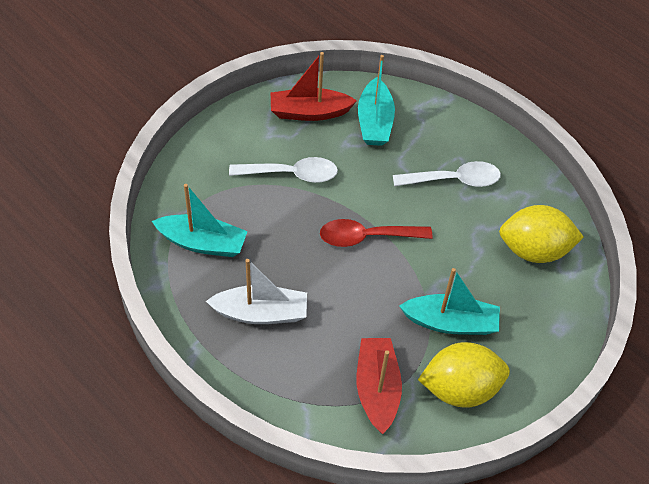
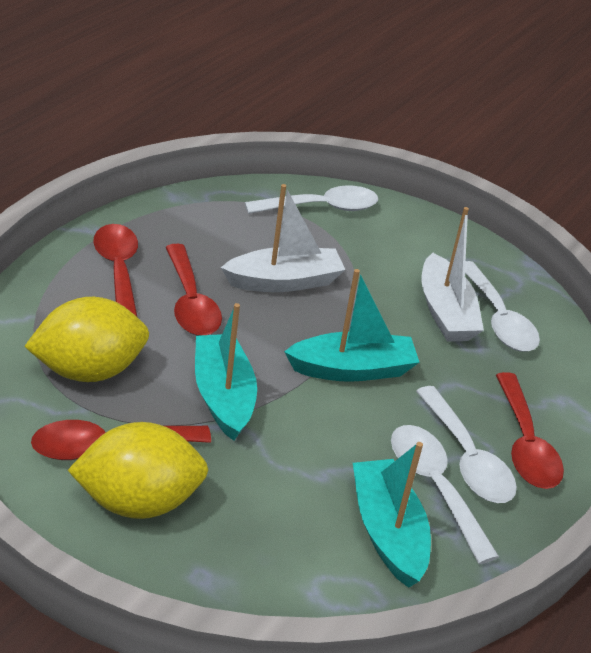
red boat: 2 -> 0
red spoon: 1 -> 4
white boat: 1 -> 2
white spoon: 2 -> 4

